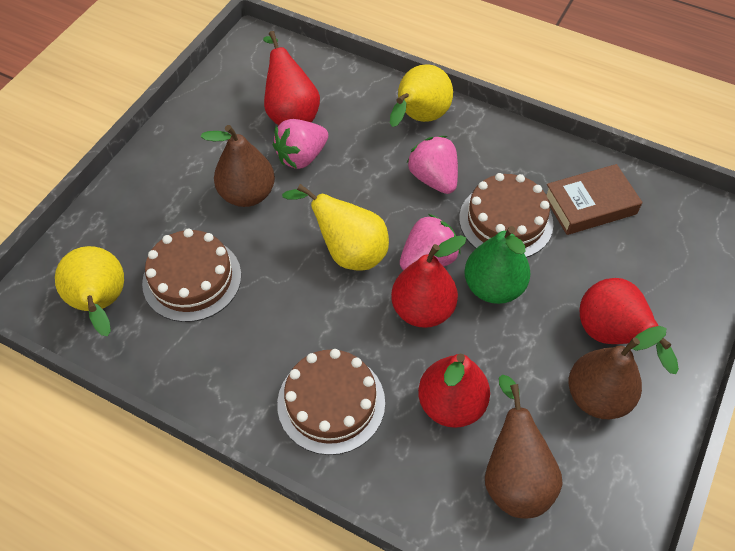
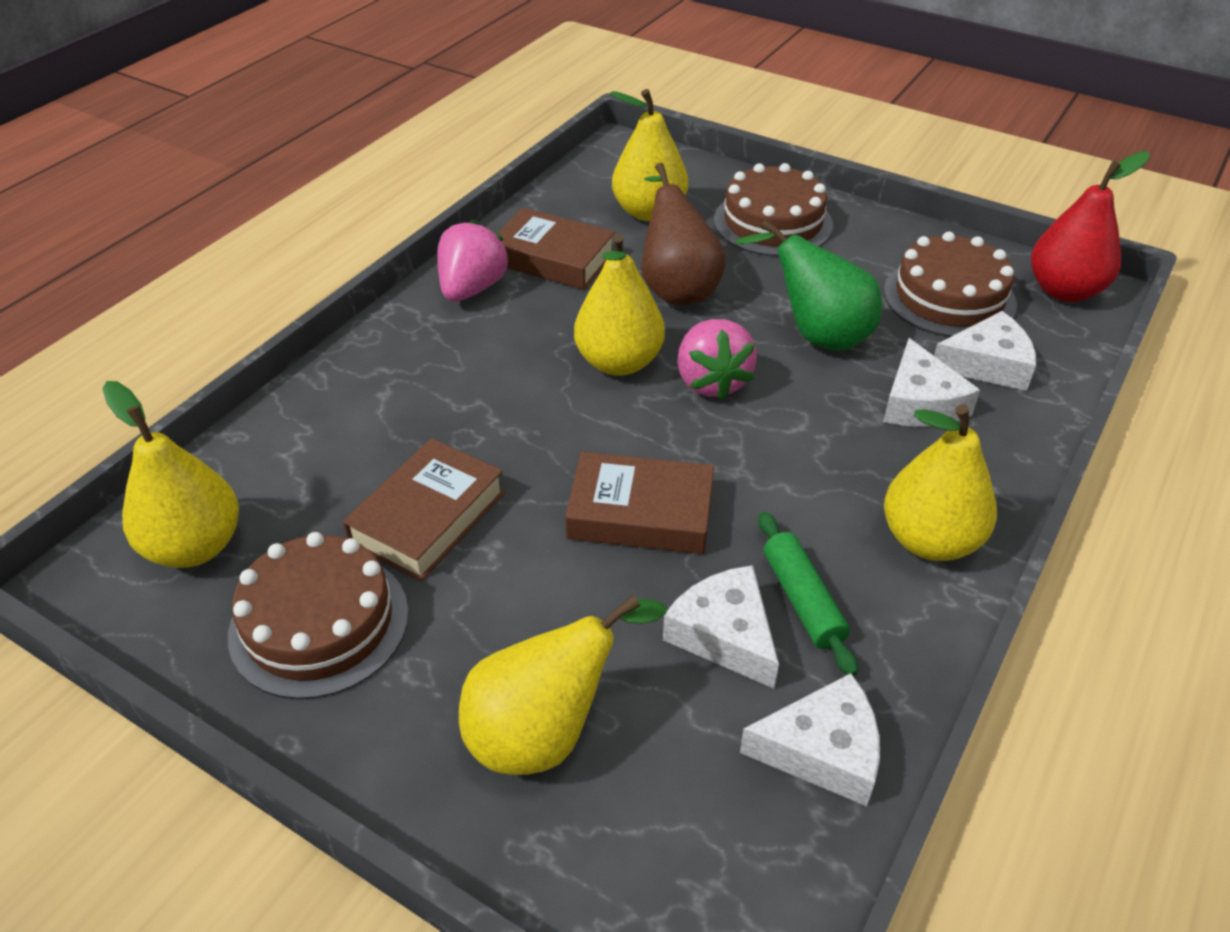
brown book: 1 -> 3
brown pear: 3 -> 1
green rolling pin: 0 -> 1
pink strawberry: 3 -> 2
red pear: 4 -> 1
white cheese: 0 -> 4
yellow pear: 3 -> 5

